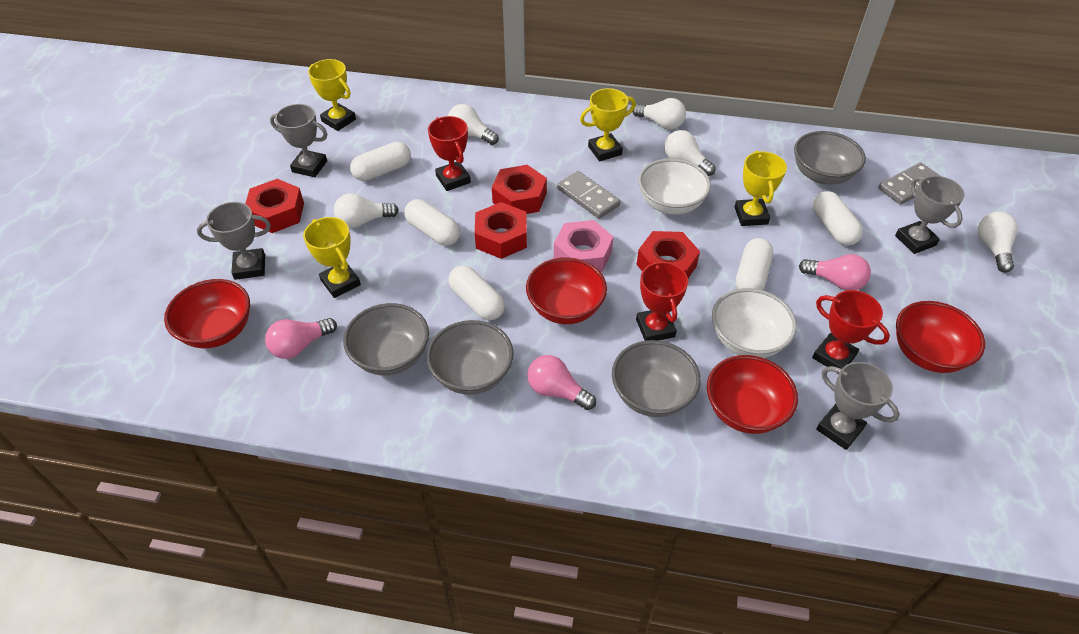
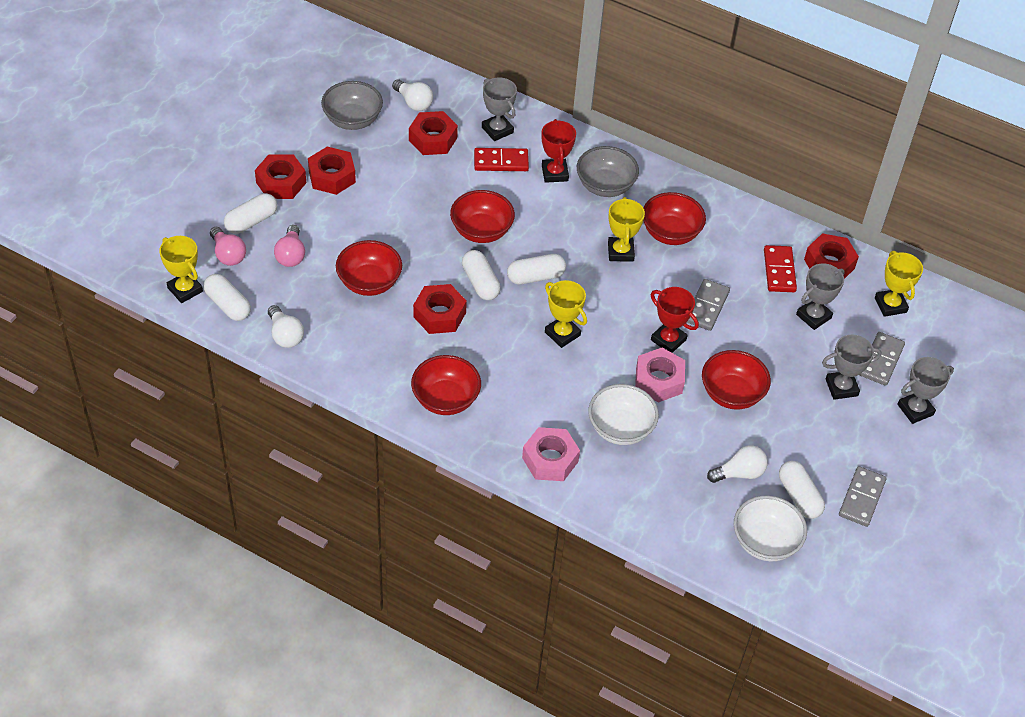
grey bowl: 4 -> 2
grey domino: 2 -> 3
pink light bulb: 3 -> 2
pink nut: 1 -> 2
red bowl: 4 -> 5
red domino: 0 -> 2
red nut: 4 -> 5
red trophy: 3 -> 2
white light bulb: 5 -> 3

